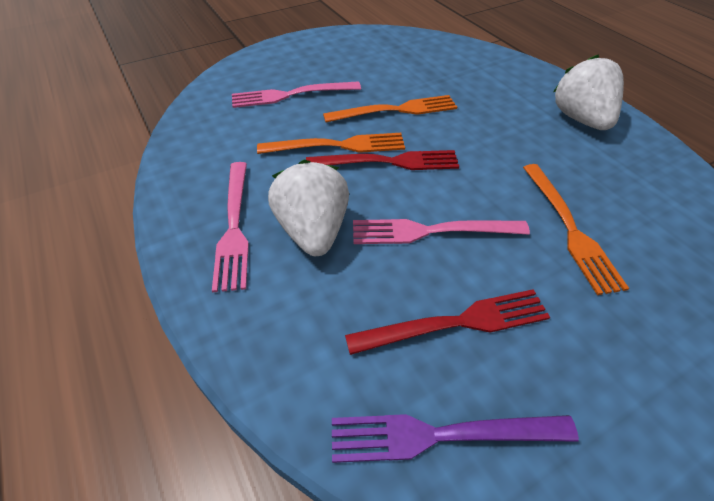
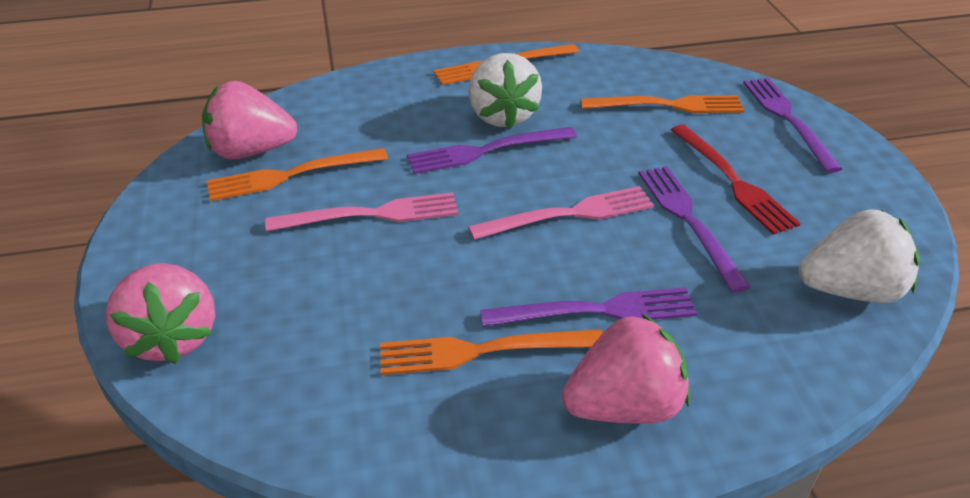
orange fork: 3 -> 4
pink fork: 3 -> 2
pink strawberry: 0 -> 3
purple fork: 1 -> 4
red fork: 2 -> 1

